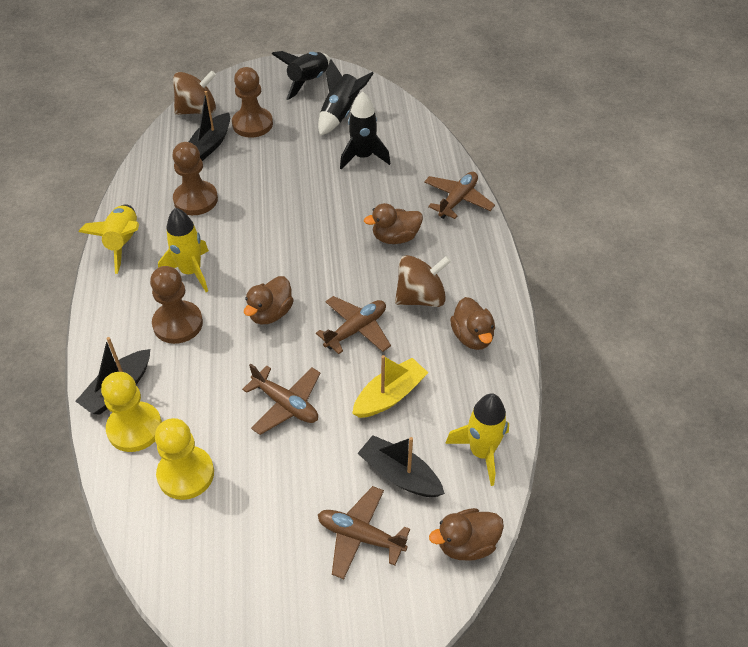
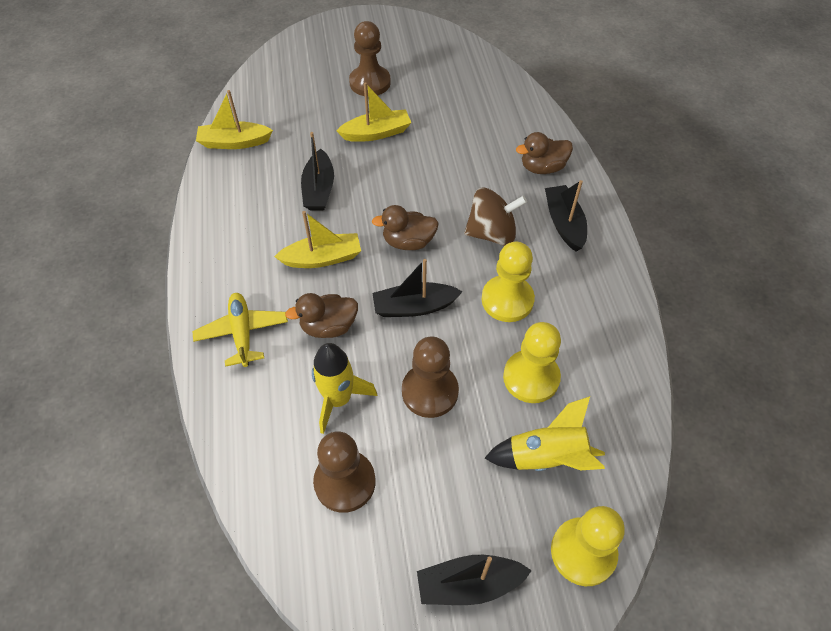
black boat: 3 -> 4
black rocket: 3 -> 0
brown duck: 4 -> 3
brown plane: 4 -> 0
brown spinning top: 2 -> 1
yellow boat: 1 -> 3
yellow pawn: 2 -> 3
yellow plane: 0 -> 1
yellow rocket: 3 -> 2

